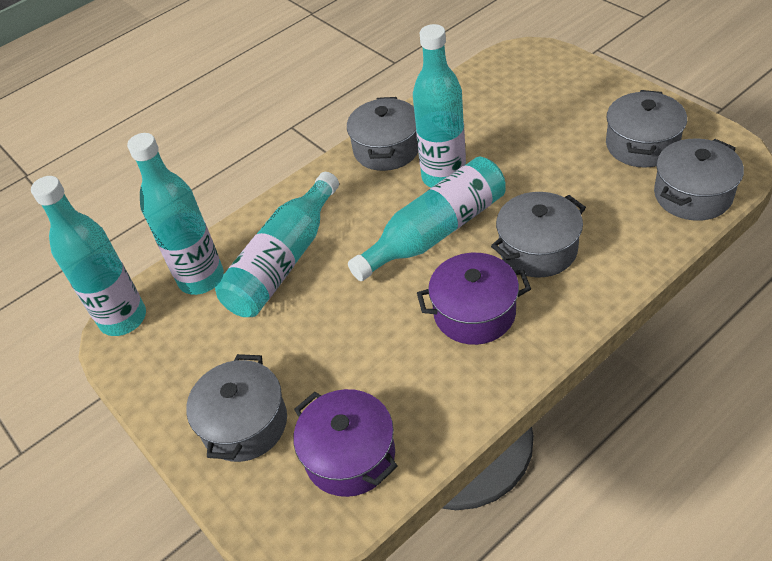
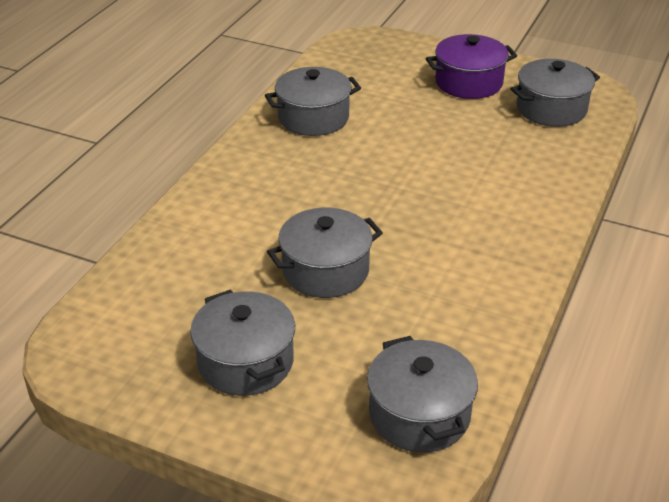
purple pot: 2 -> 1
turquoise bottle: 5 -> 0

